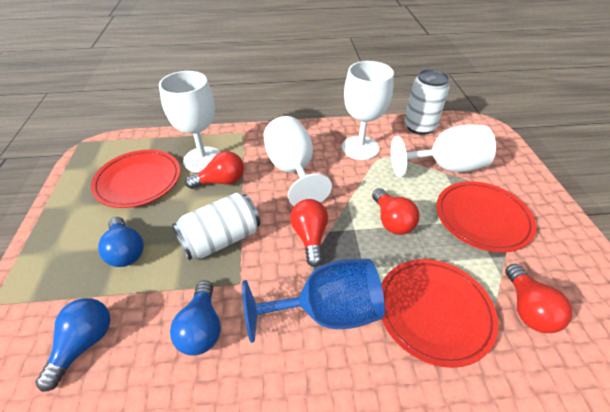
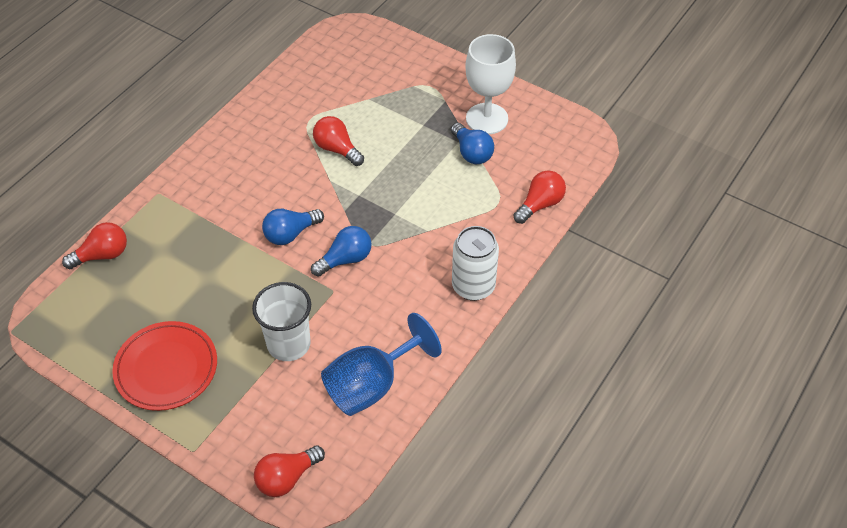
red plate: 3 -> 1
white can: 2 -> 1
white cup: 0 -> 1
white goblet: 4 -> 1

